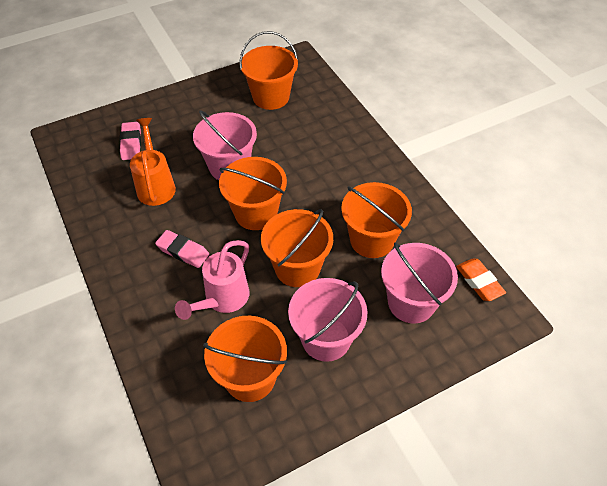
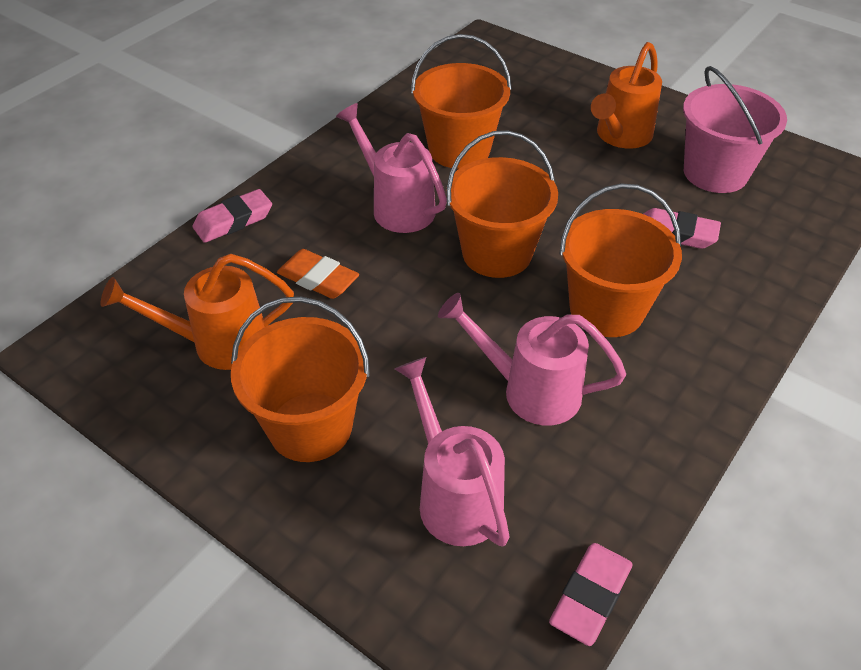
orange bucket: 5 -> 4
orange watering can: 1 -> 2
pink bucket: 3 -> 1
pink eraser: 2 -> 3
pink watering can: 1 -> 3

